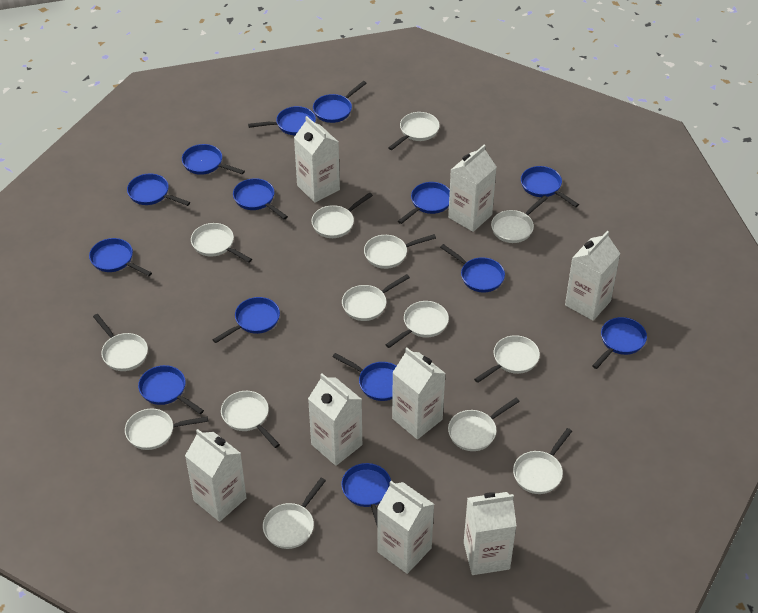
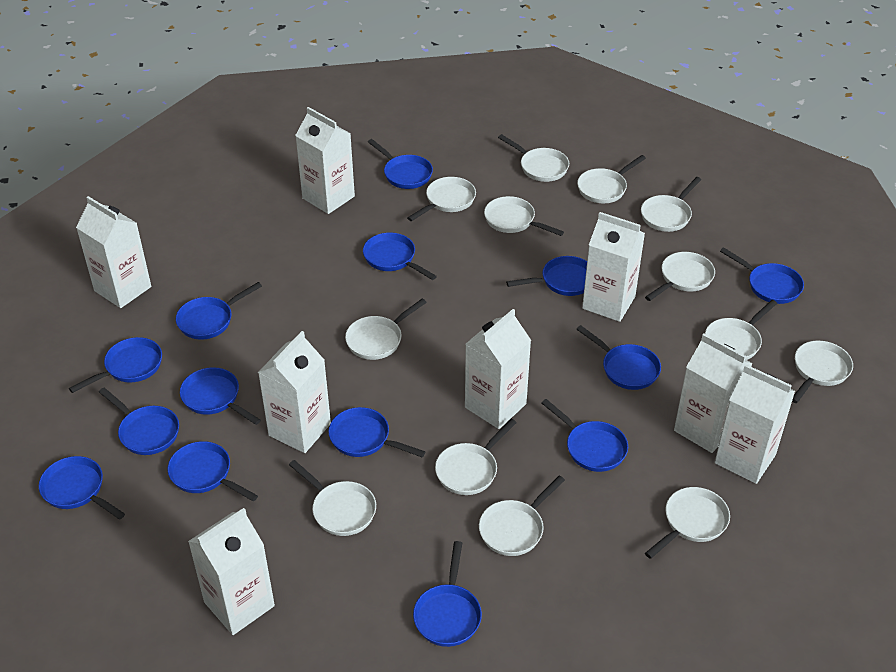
white pan: 14 -> 13

